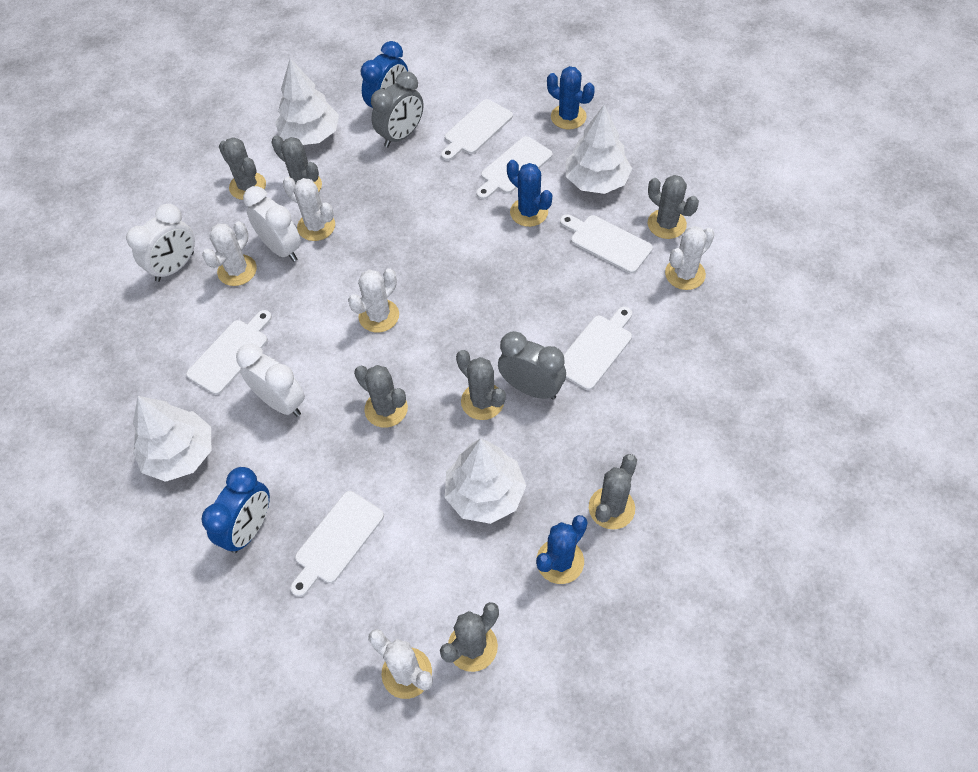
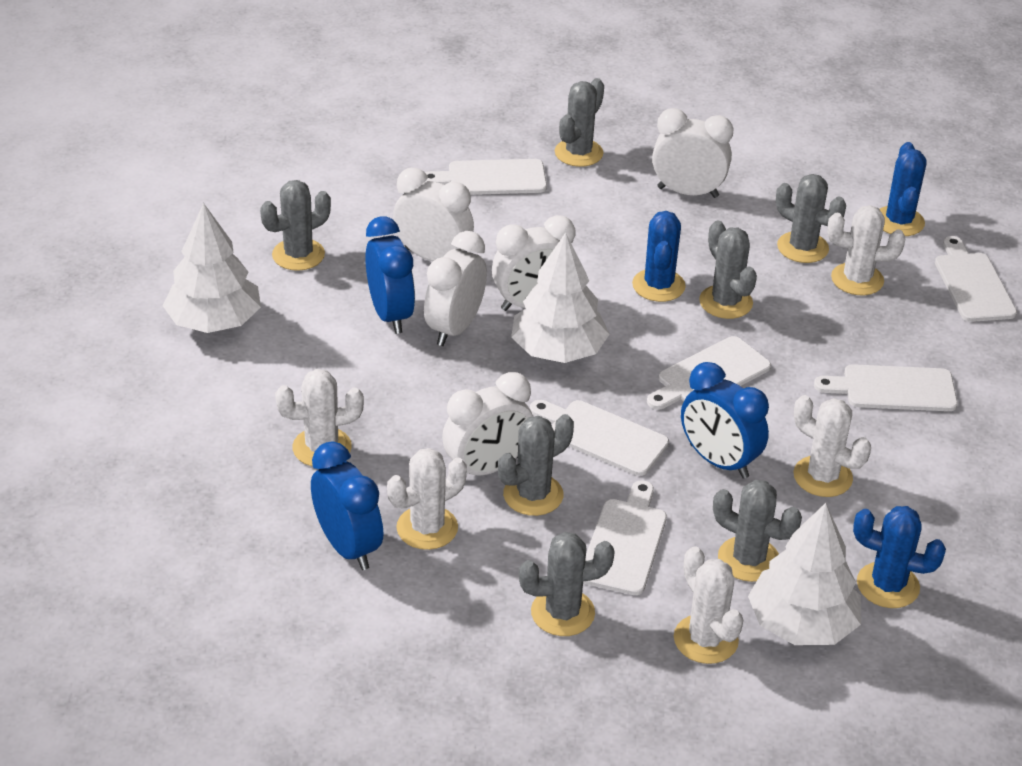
blue clock: 2 -> 3
grey clock: 2 -> 0
white clock: 3 -> 5
white tree: 4 -> 3

